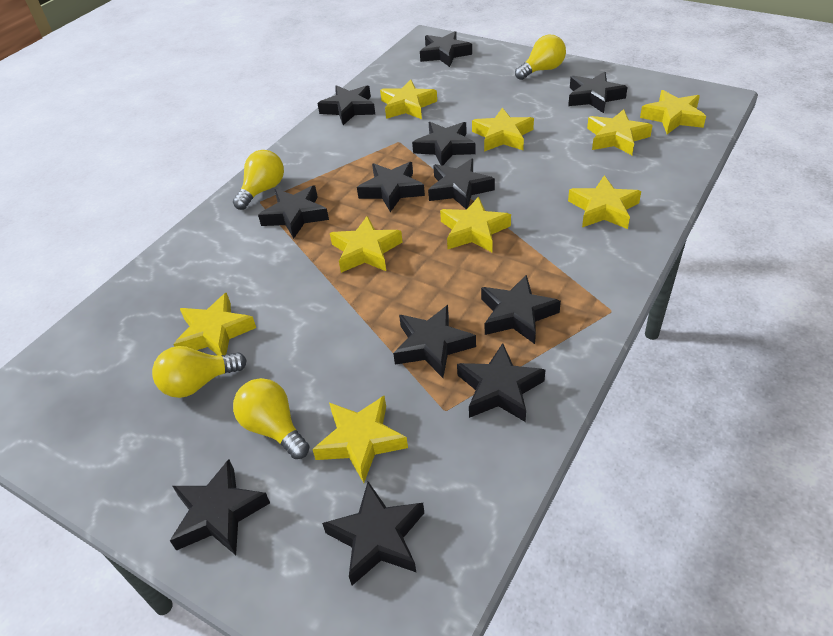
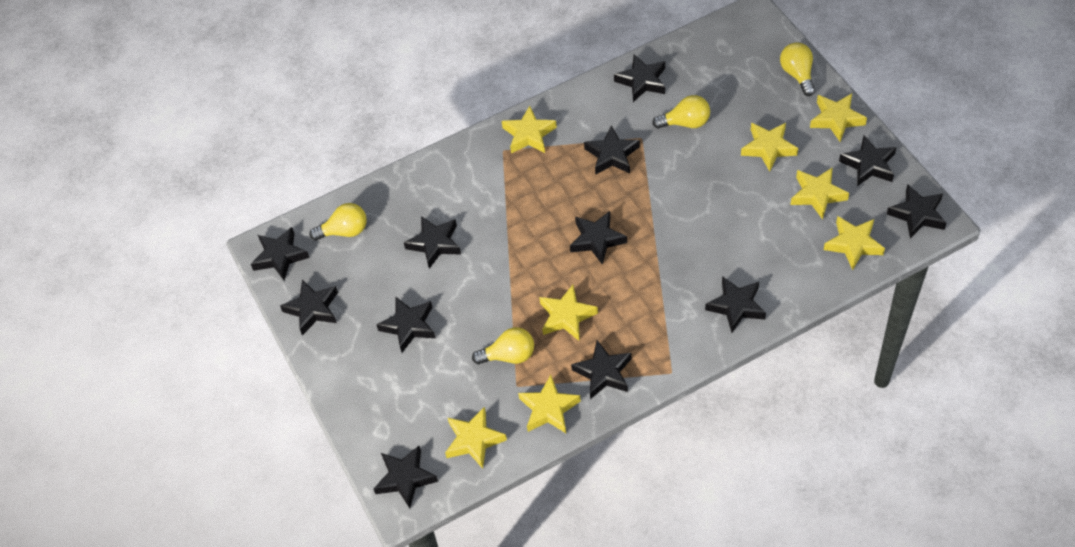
yellow star: 9 -> 8

